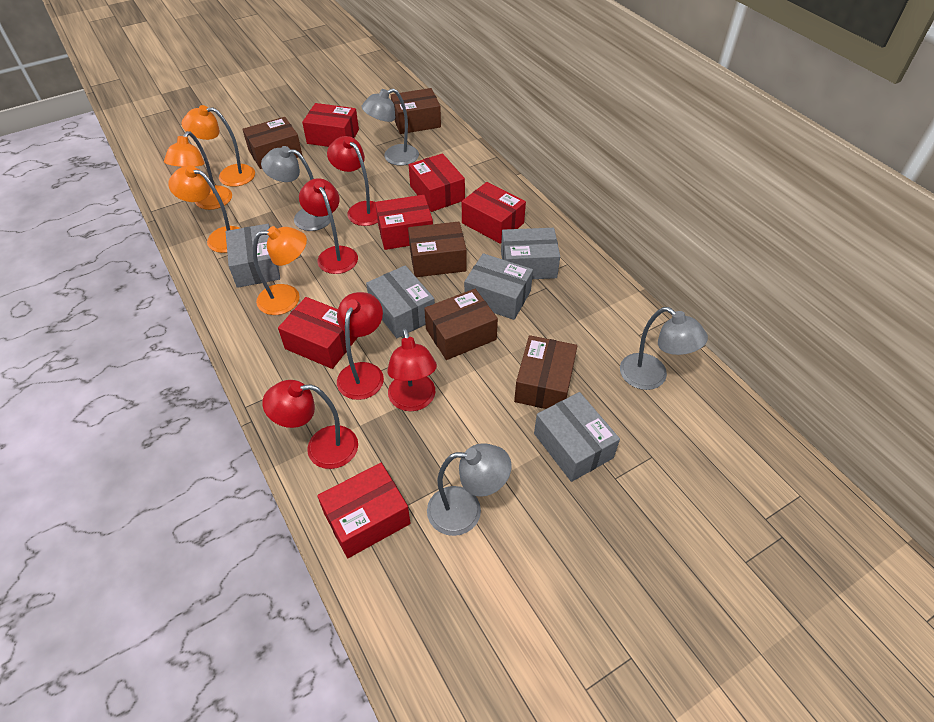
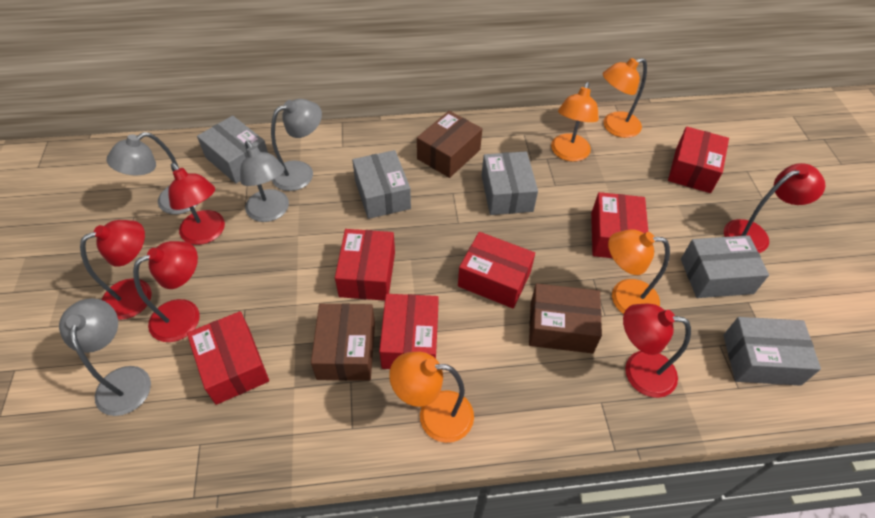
brown box: 5 -> 3

